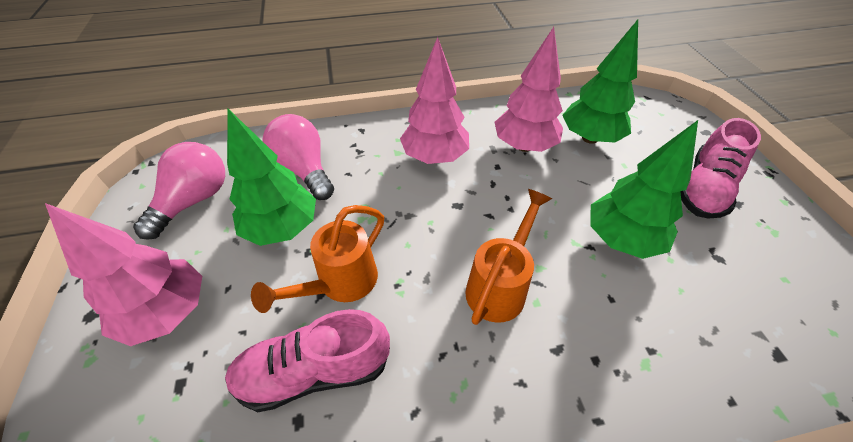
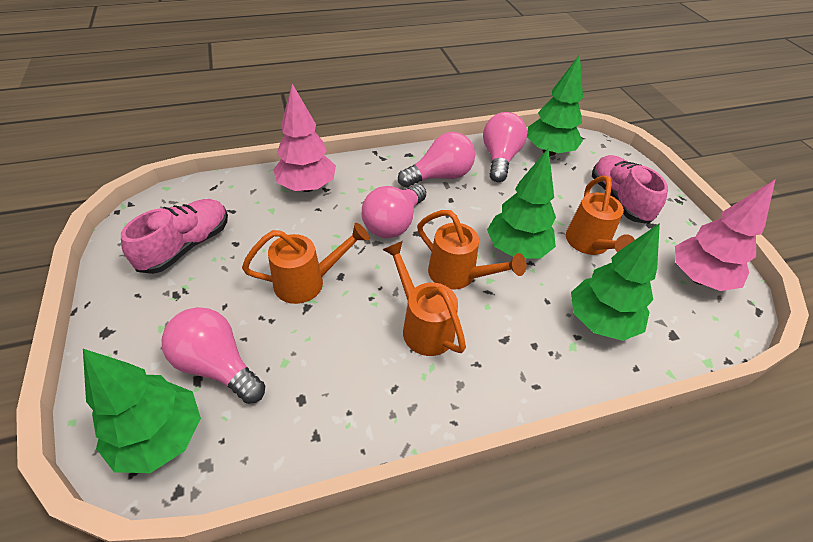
green tree: 3 -> 4
orange watering can: 2 -> 4
pink light bulb: 2 -> 4
pink tree: 3 -> 2

